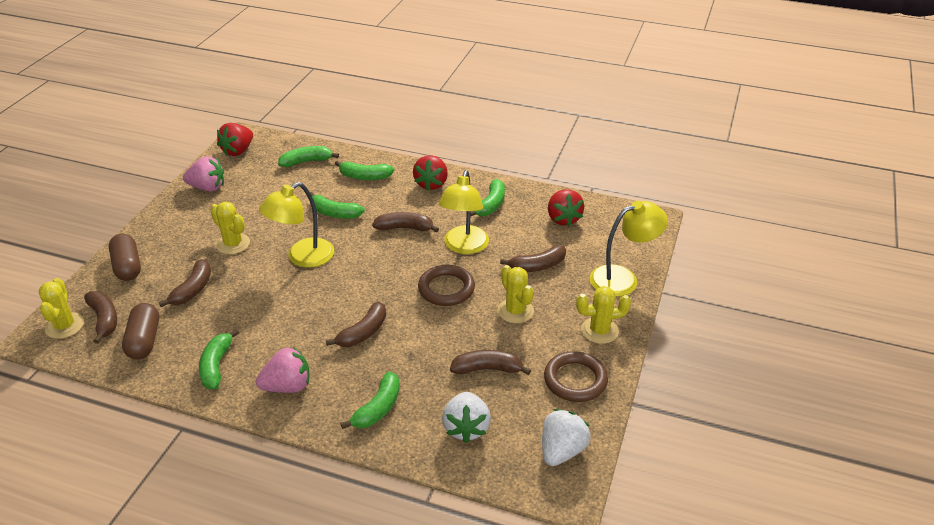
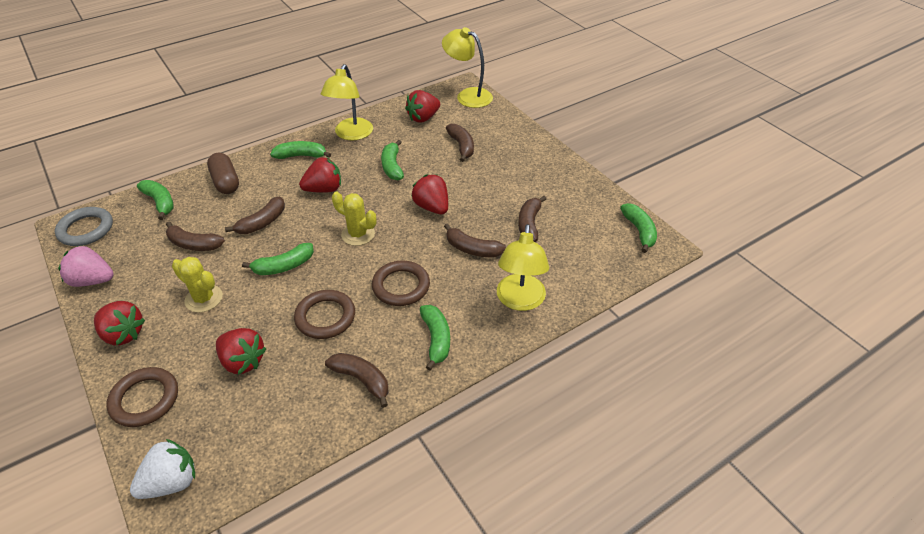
brown capsule: 2 -> 1
brown ring: 2 -> 3
grey ring: 0 -> 1
pink strawberry: 2 -> 1
red strawberry: 3 -> 5
white strawberry: 2 -> 1
yellow cactus: 4 -> 2

